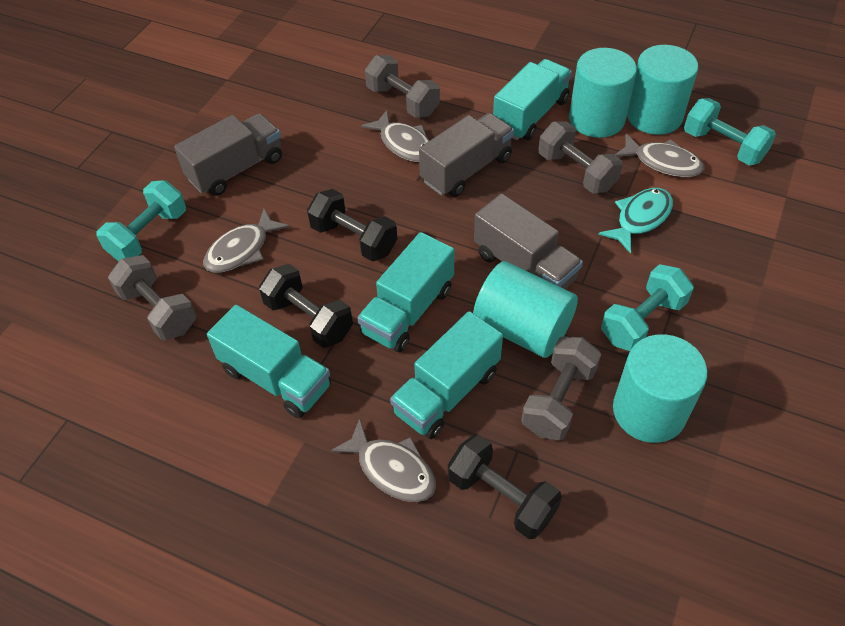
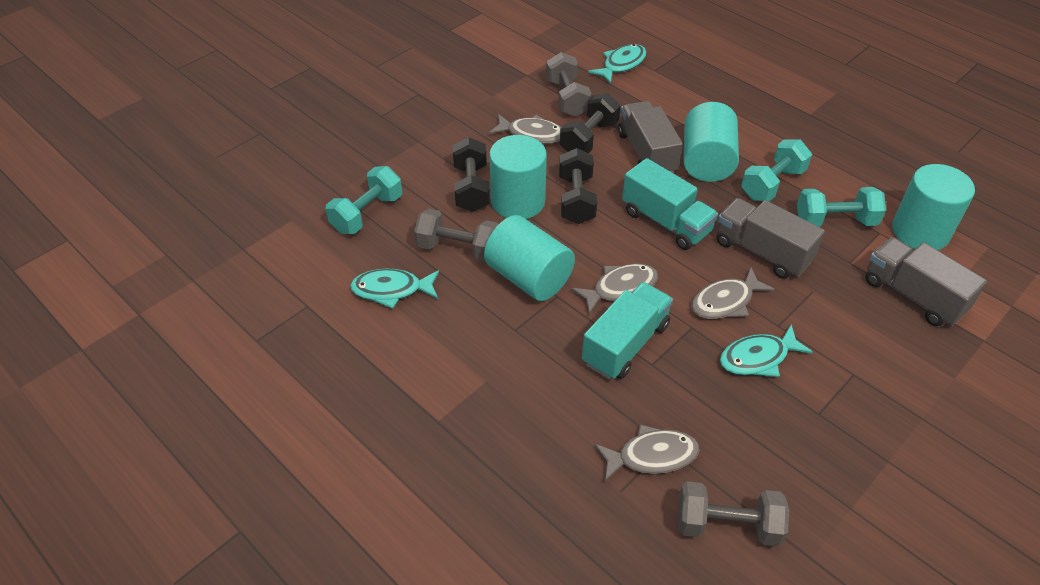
grey dumbbell: 4 -> 3
turquoise fish: 1 -> 3
turquoise truck: 4 -> 2

